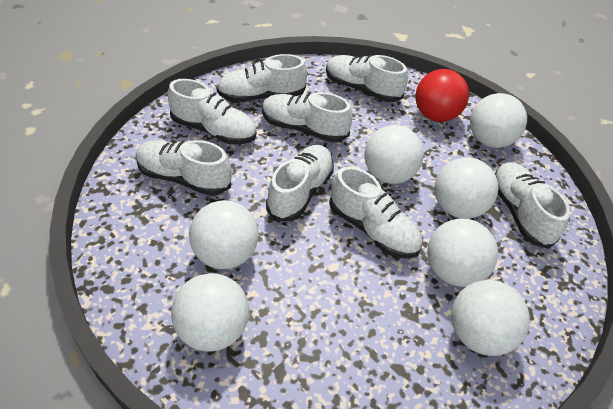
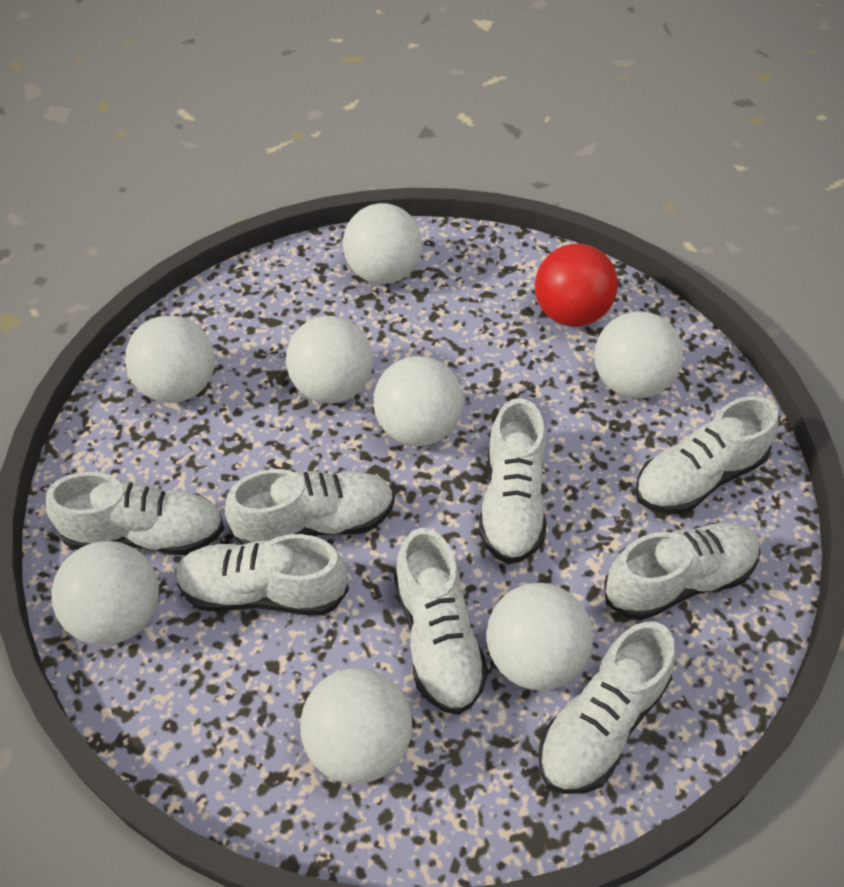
white ball: 7 -> 8

